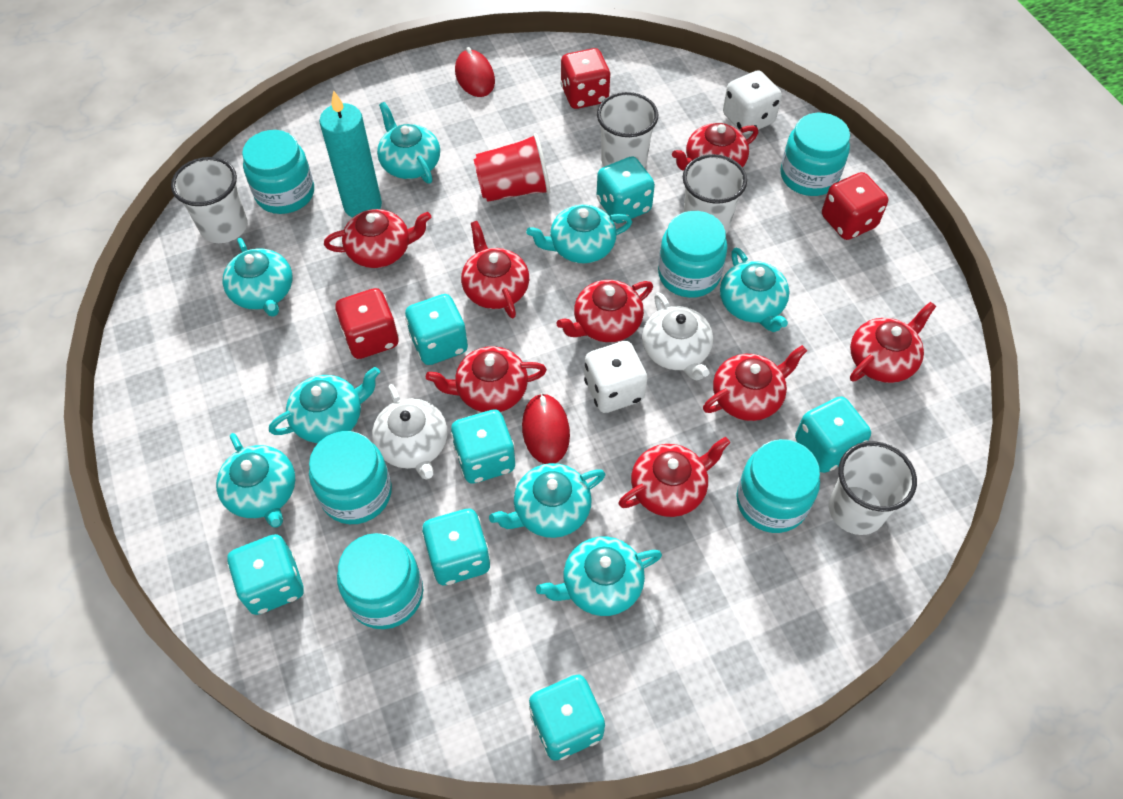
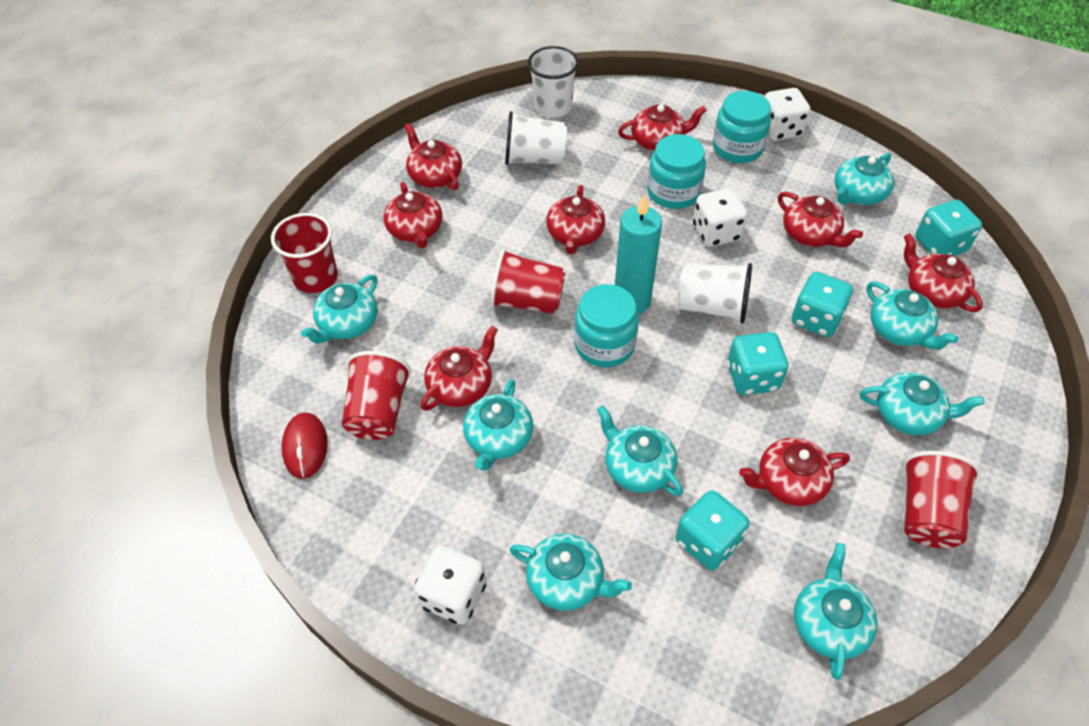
red cup: 1 -> 4
red dice: 3 -> 0
red mouse: 2 -> 1
turquoise dice: 7 -> 4
turquoise jar: 6 -> 3
white cup: 4 -> 3
white dice: 2 -> 3
white teapot: 2 -> 0

